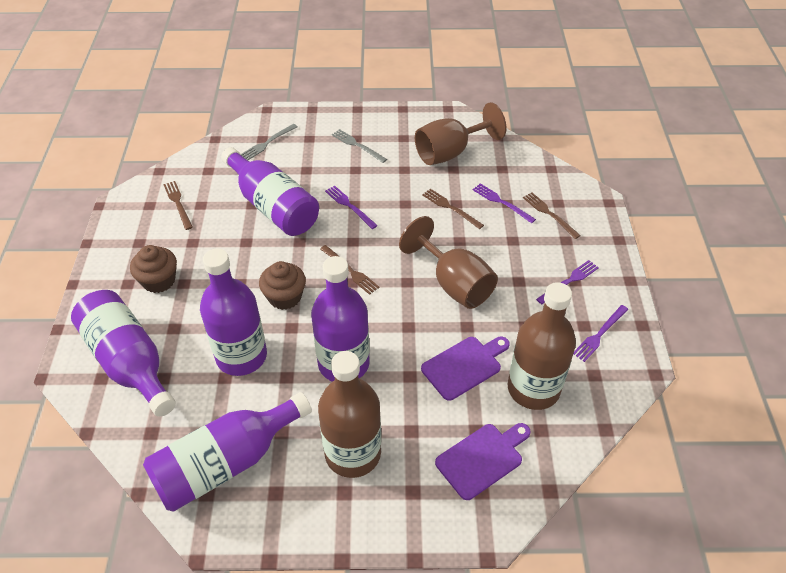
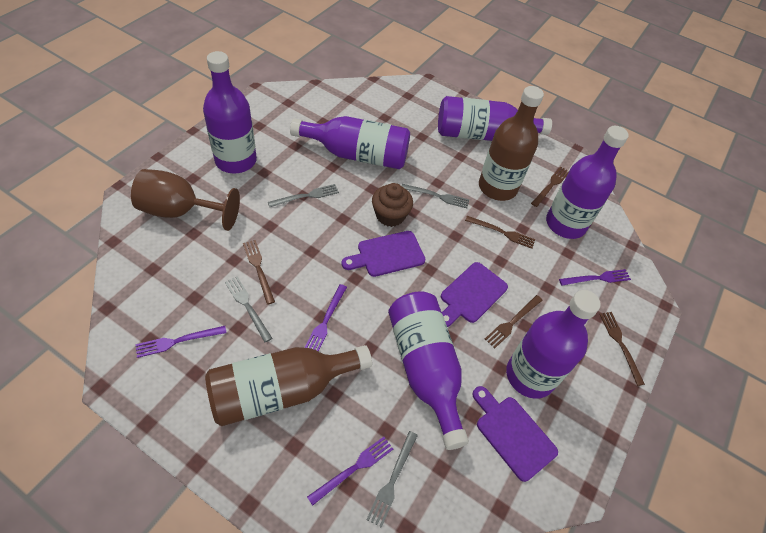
brown cupcake: 2 -> 1
brown fork: 4 -> 5
brown goblet: 2 -> 1
grey fork: 2 -> 4
purple bottle: 5 -> 6
purple cutting board: 2 -> 3

